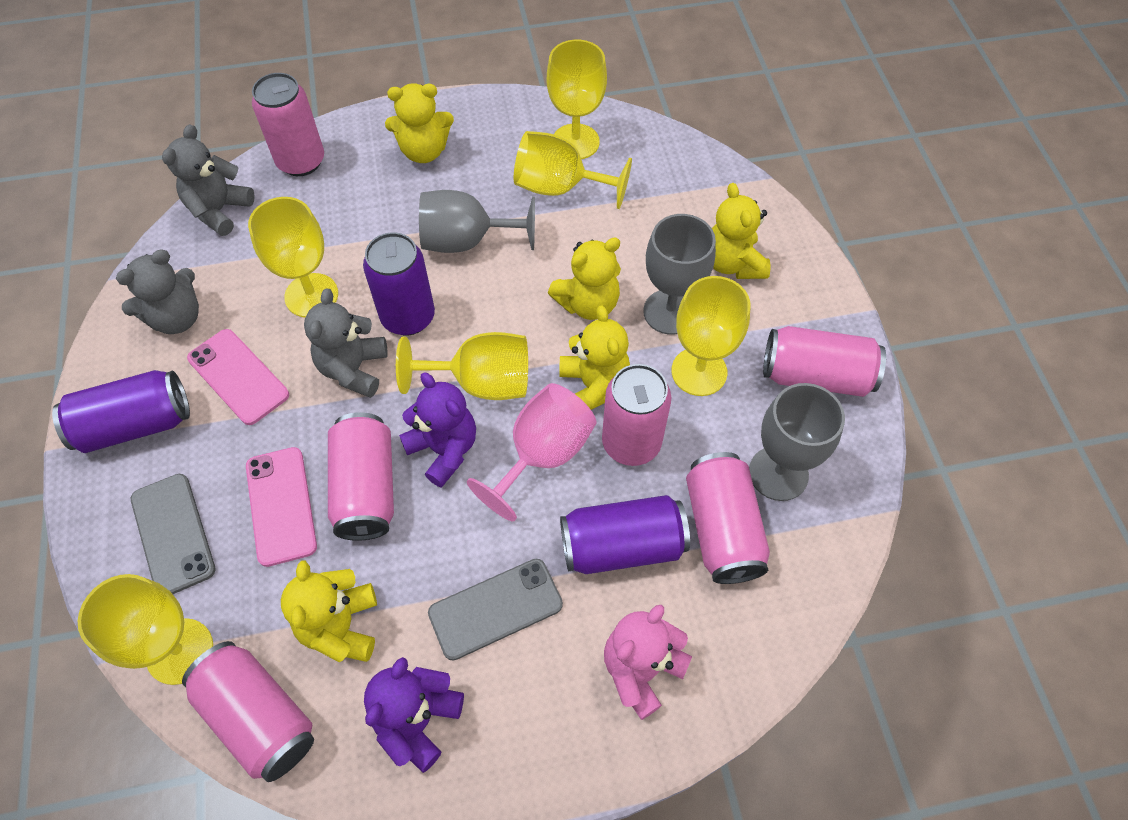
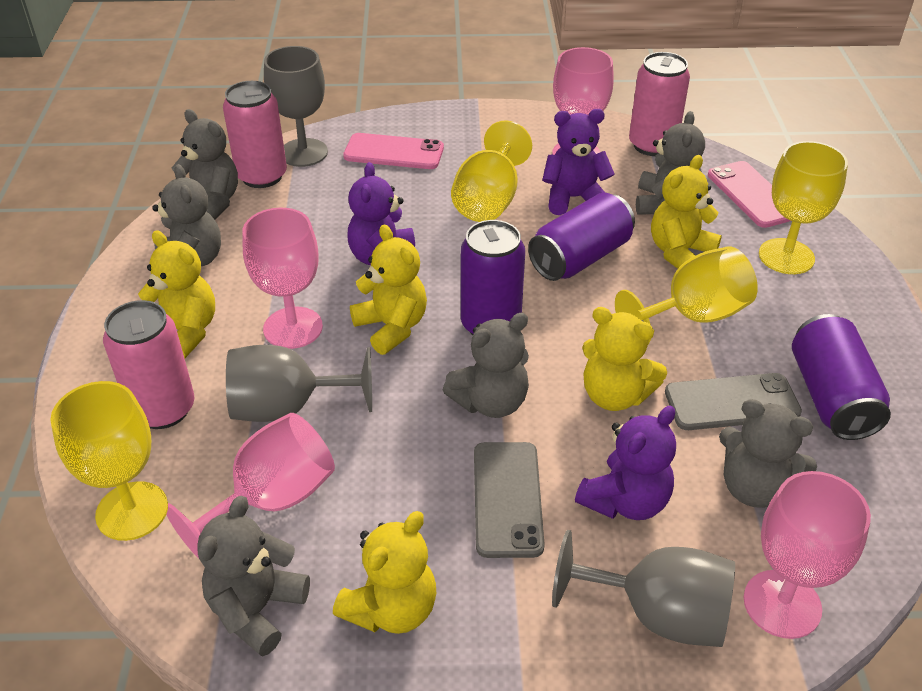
grey teddy bear: 3 -> 6
pink can: 6 -> 3
pink goblet: 1 -> 4
pink teddy bear: 1 -> 0
purple teddy bear: 2 -> 3
yellow goblet: 6 -> 4

